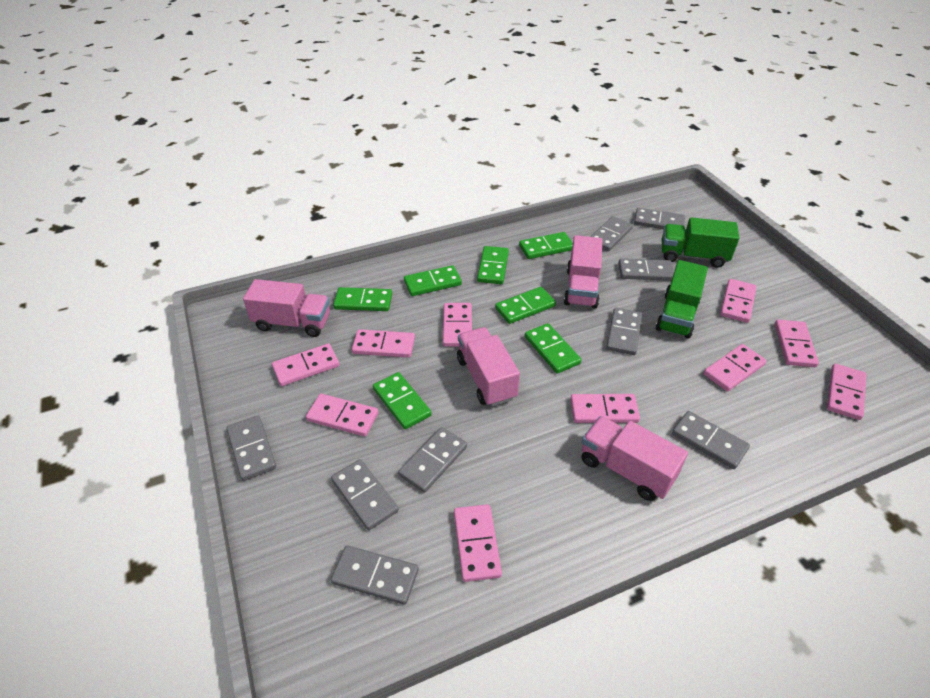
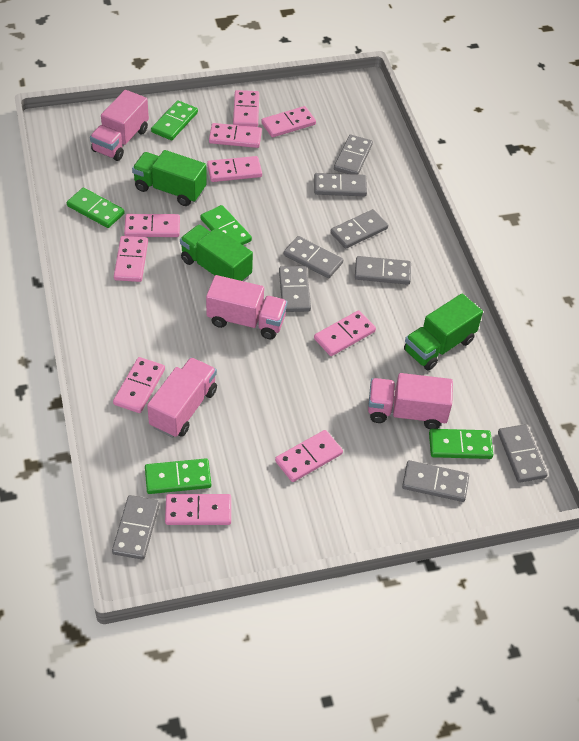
green domino: 7 -> 5
green truck: 2 -> 3

